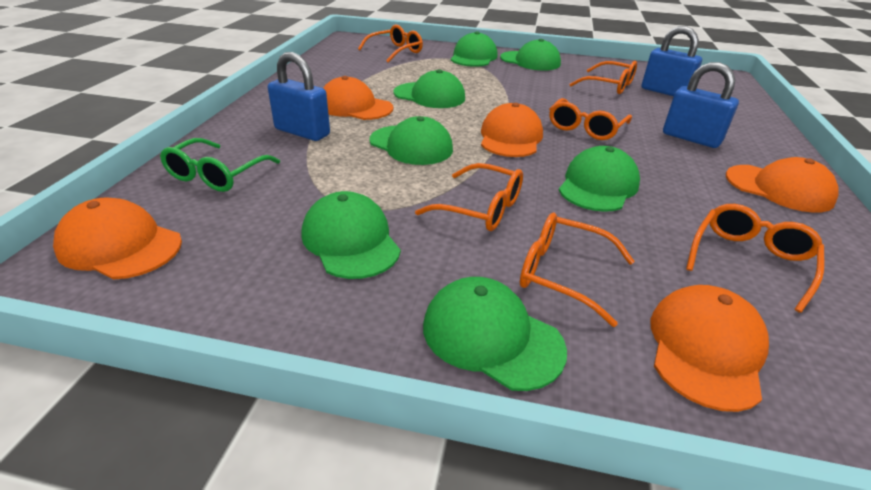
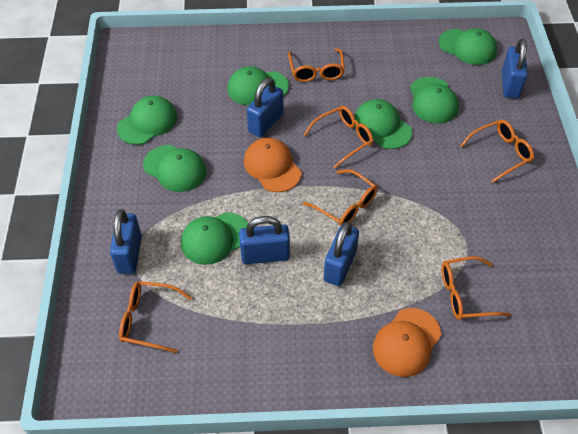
blue padlock: 3 -> 5
green glasses: 1 -> 0
orange cap: 5 -> 2

